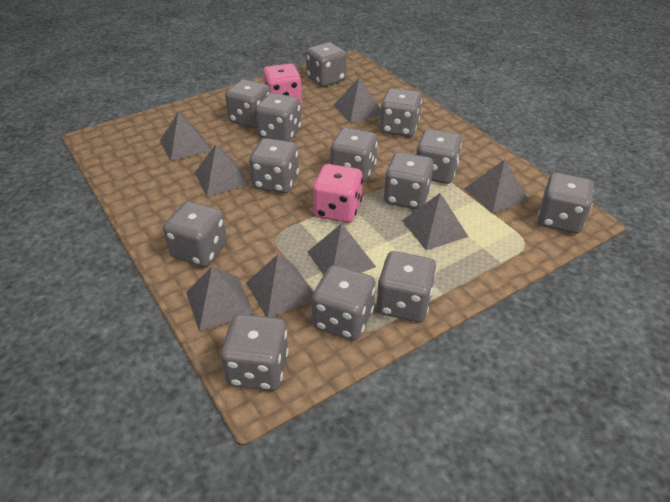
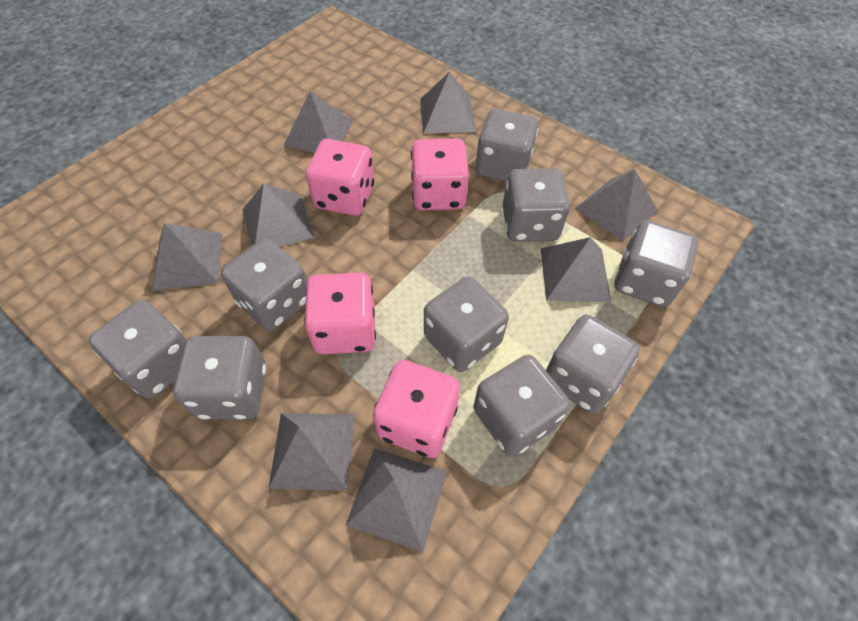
grey dice: 13 -> 9
pink dice: 2 -> 4

